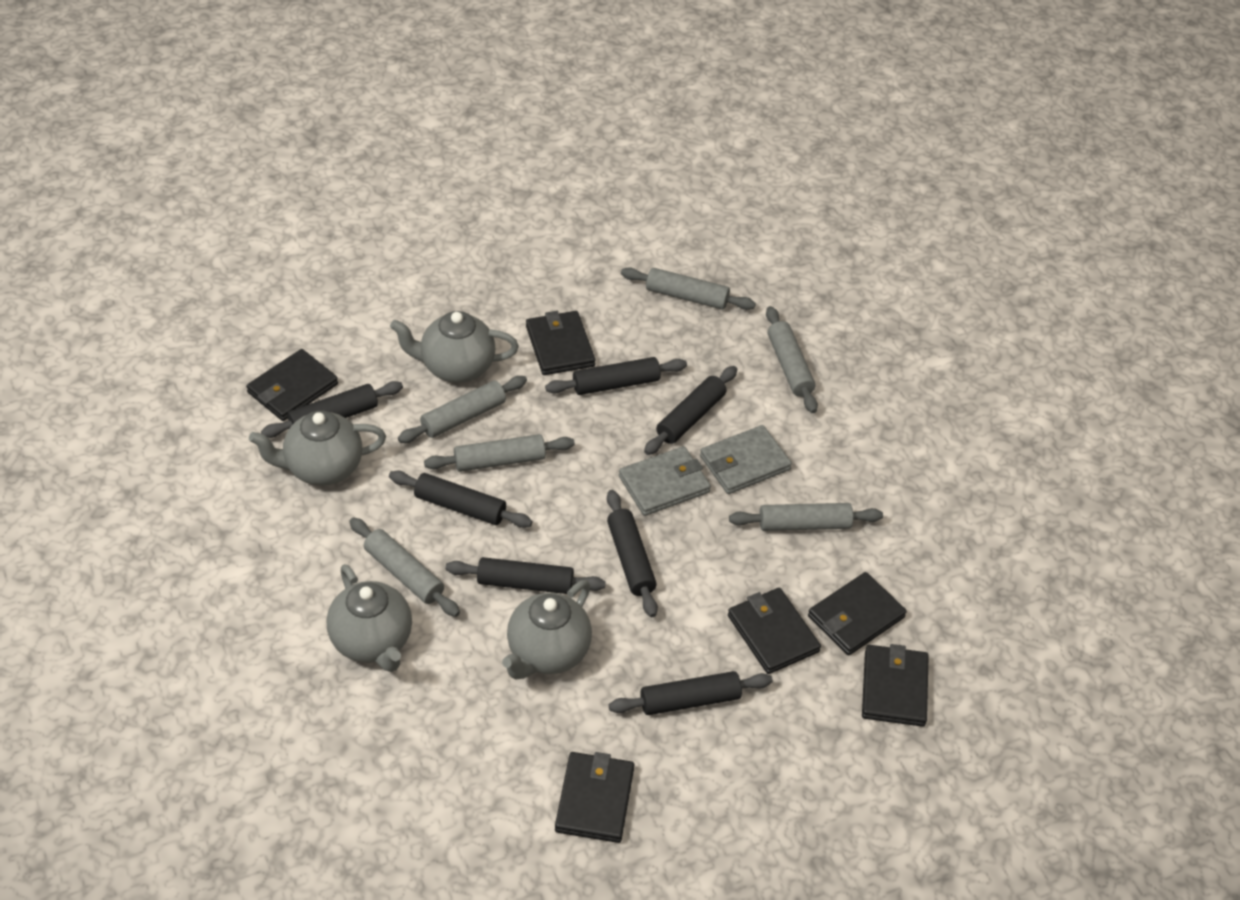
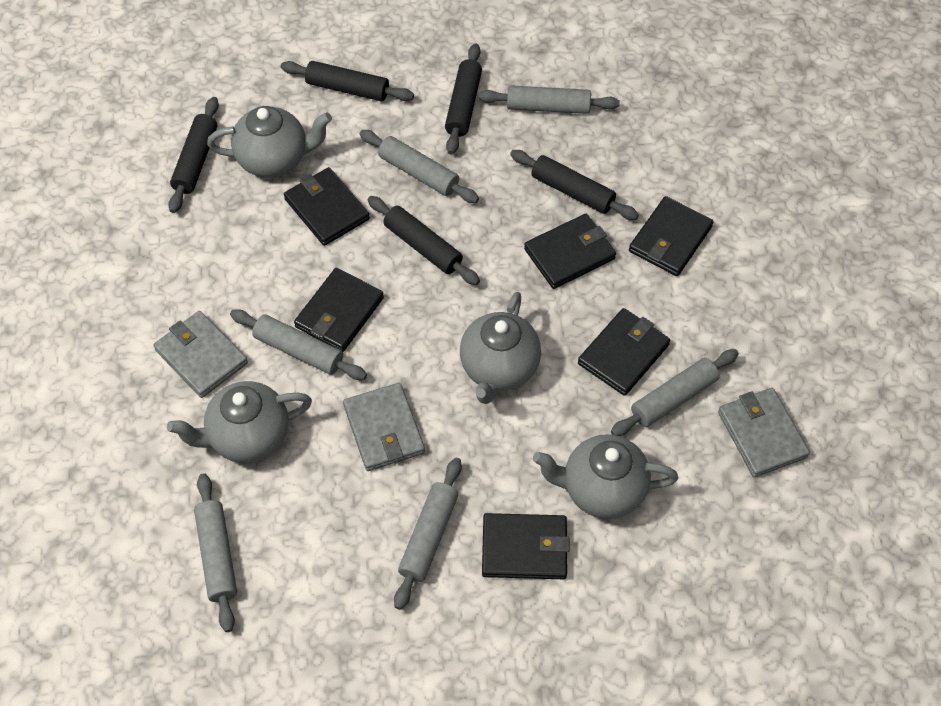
black rolling pin: 7 -> 5
grey wallet: 2 -> 3

